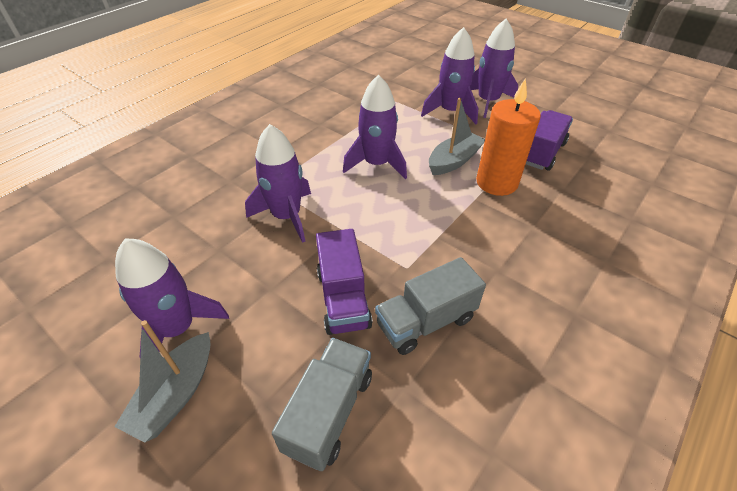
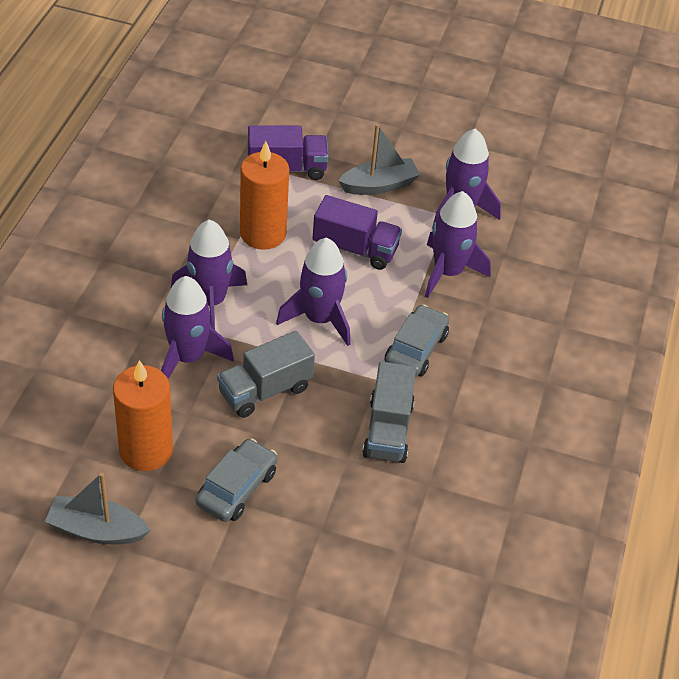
grey car: 0 -> 2
orange candle: 1 -> 2

